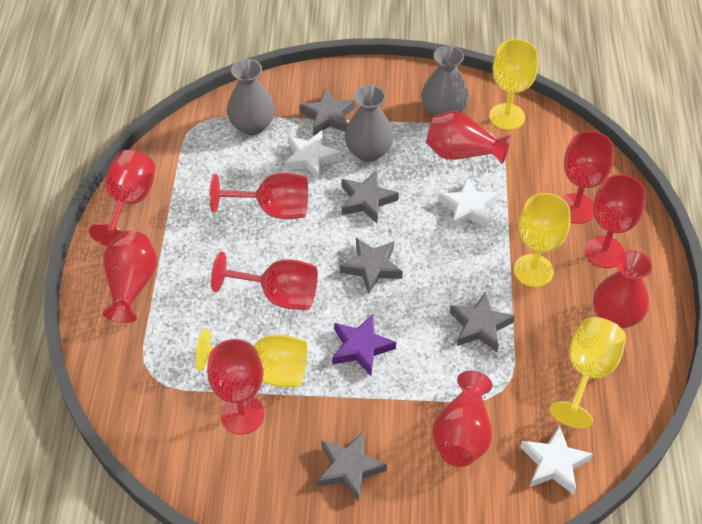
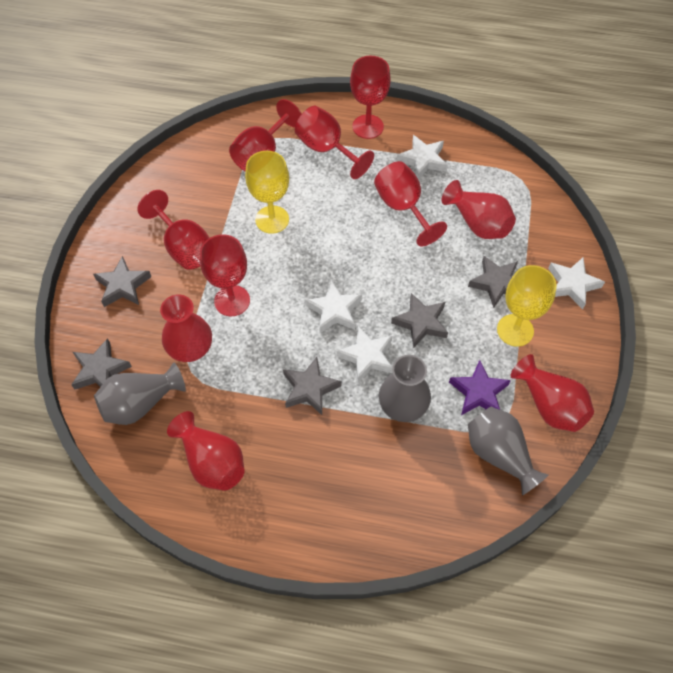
white star: 3 -> 4
yellow goblet: 4 -> 2

